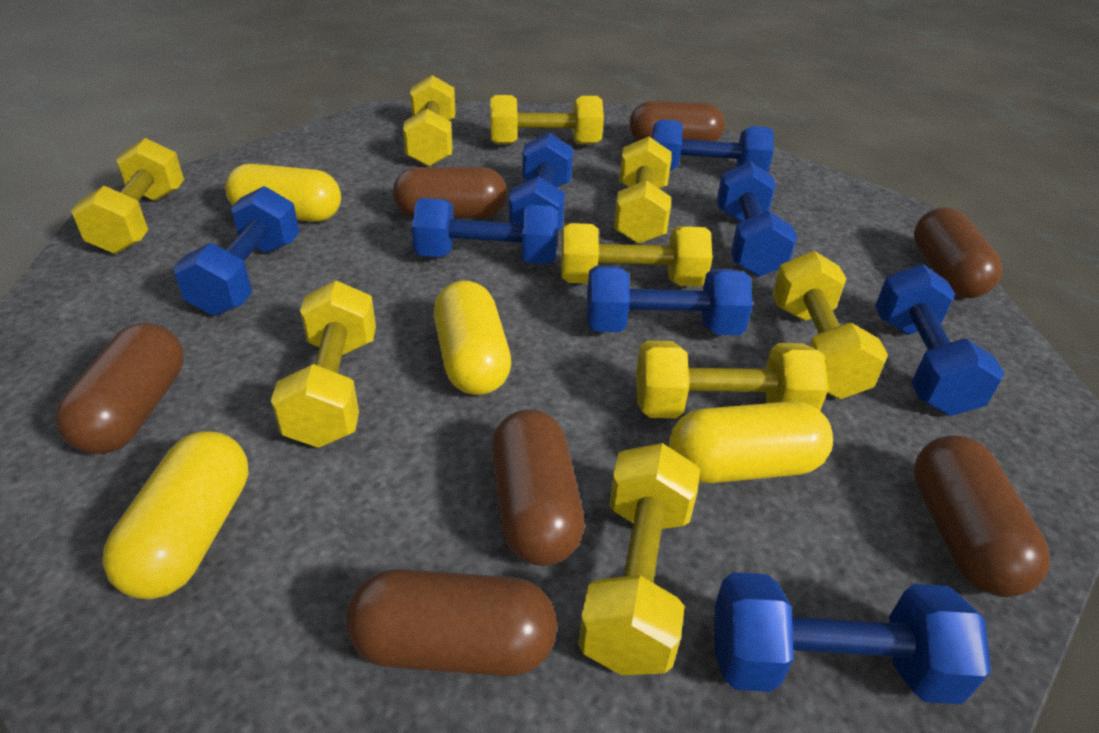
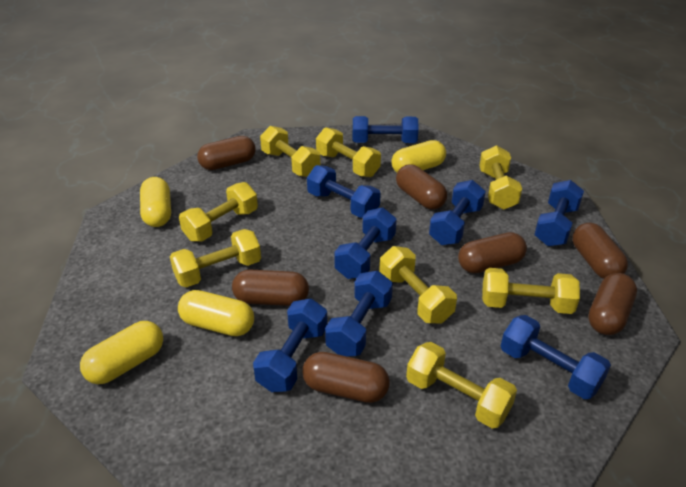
yellow dumbbell: 9 -> 8

